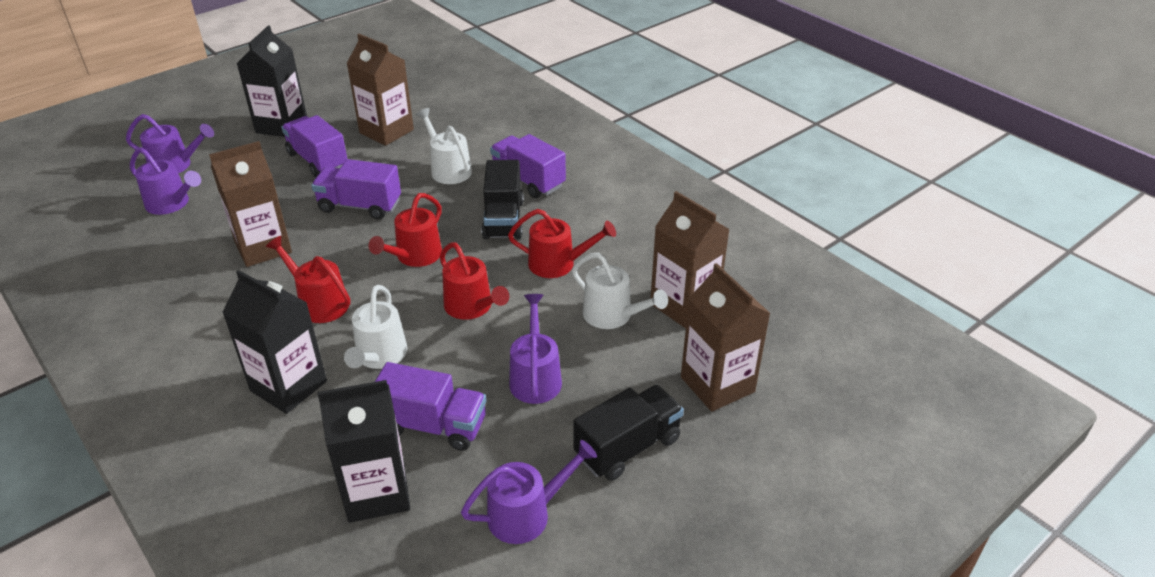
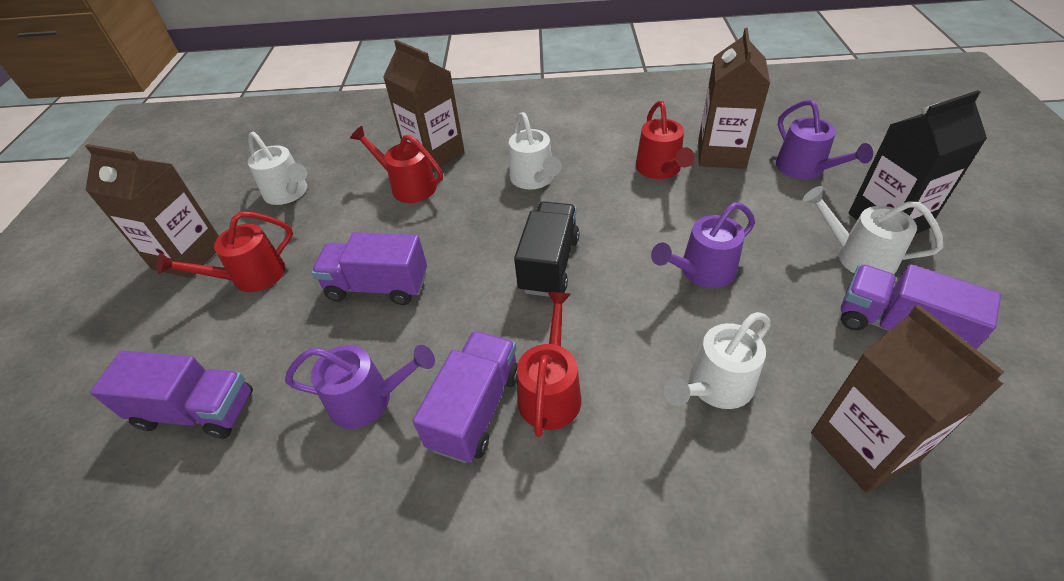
black carton: 3 -> 1
black truck: 2 -> 1
purple watering can: 4 -> 3
white watering can: 3 -> 4

